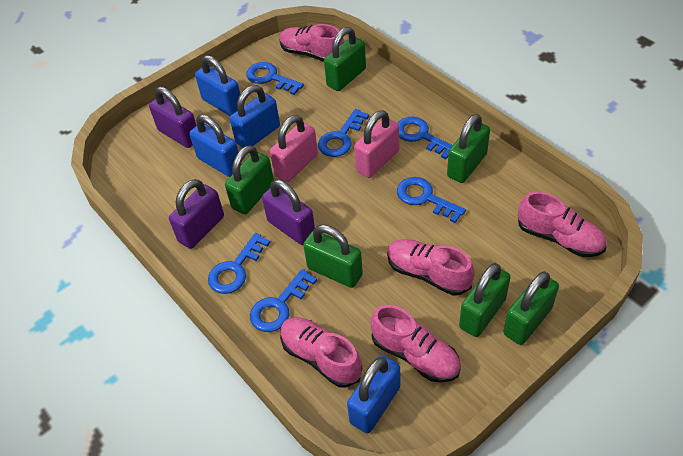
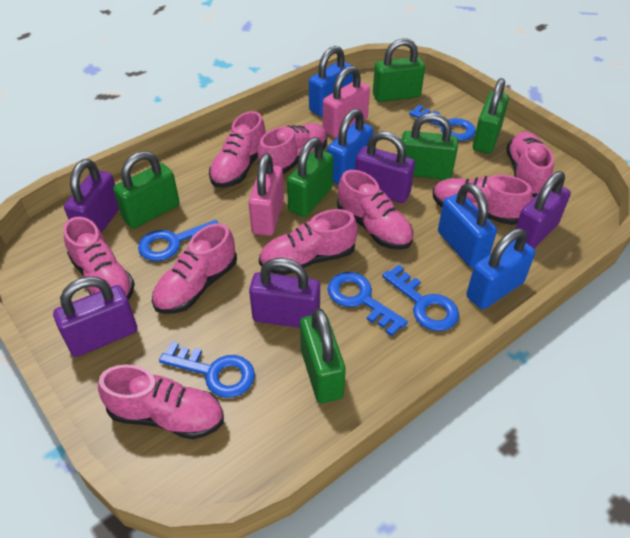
blue key: 6 -> 5
pink shoe: 5 -> 9
purple padlock: 3 -> 5

